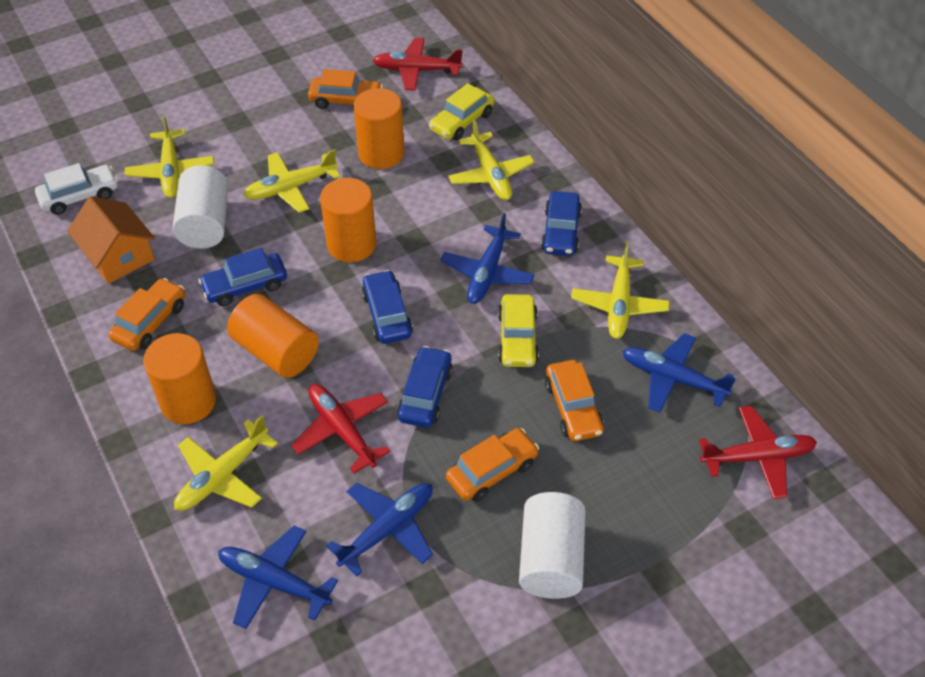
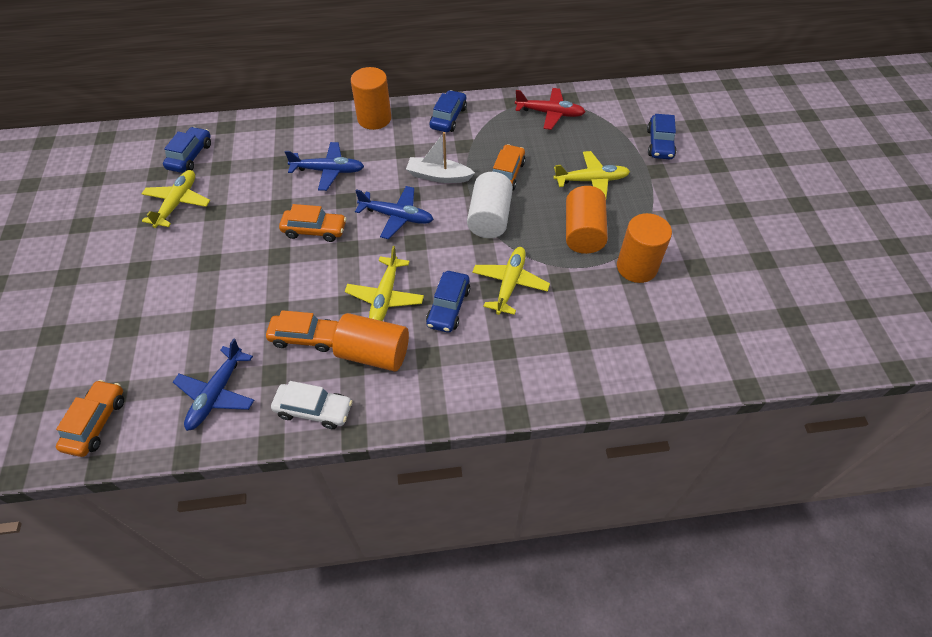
blue plane: 4 -> 3
orange house: 1 -> 0
red plane: 3 -> 1
white boat: 0 -> 1
white cylinder: 2 -> 1
yellow car: 2 -> 0
yellow plane: 5 -> 4

